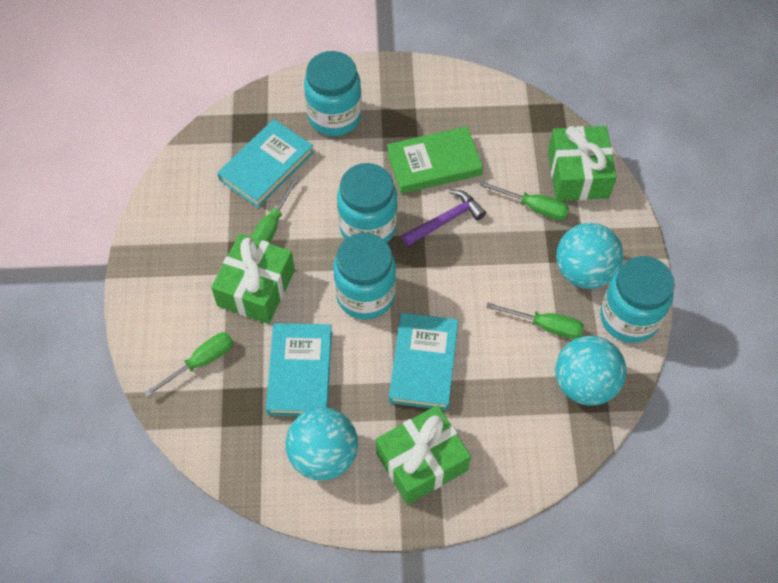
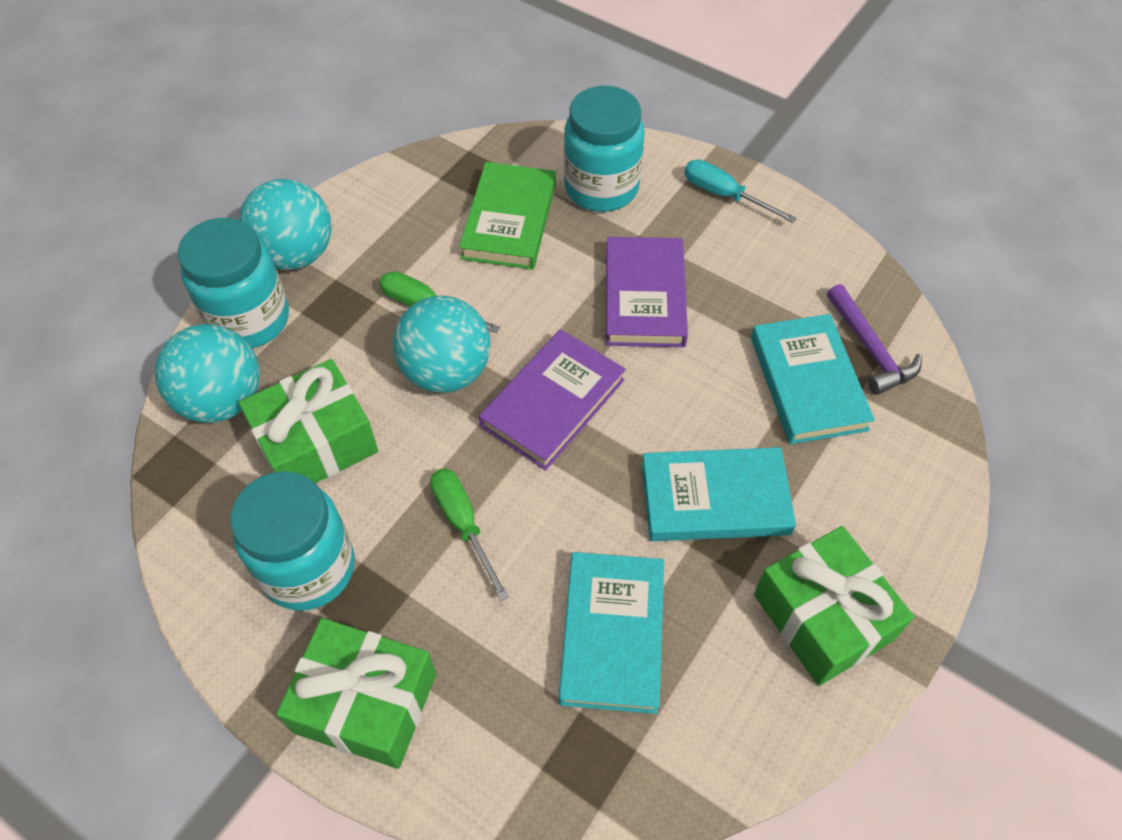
green screwdriver: 4 -> 2
purple book: 0 -> 2
turquoise jar: 4 -> 3
turquoise screwdriver: 0 -> 1

